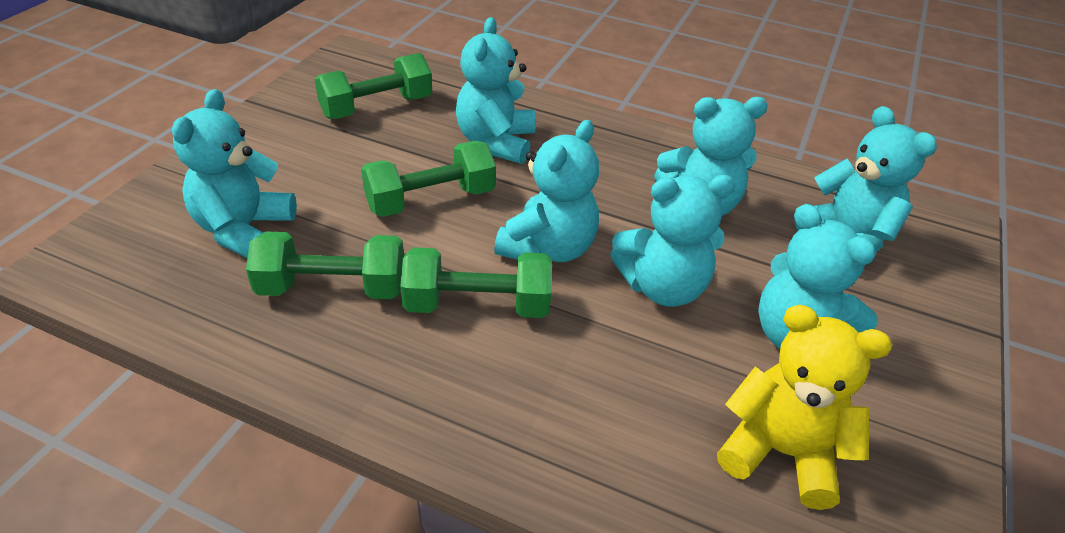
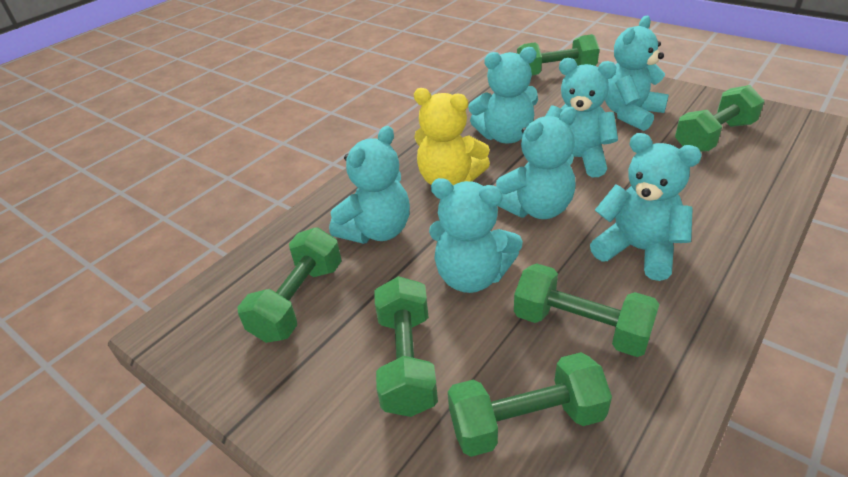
green dumbbell: 4 -> 6

